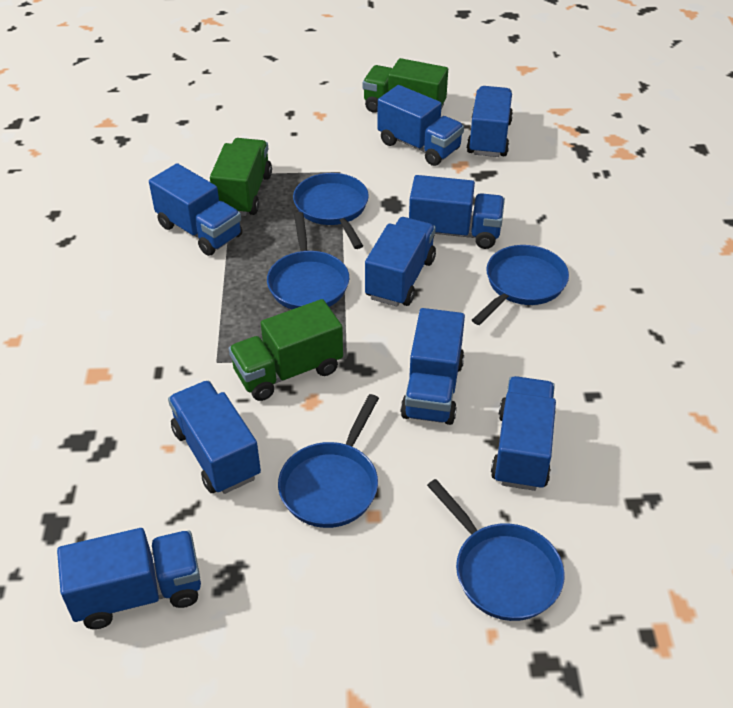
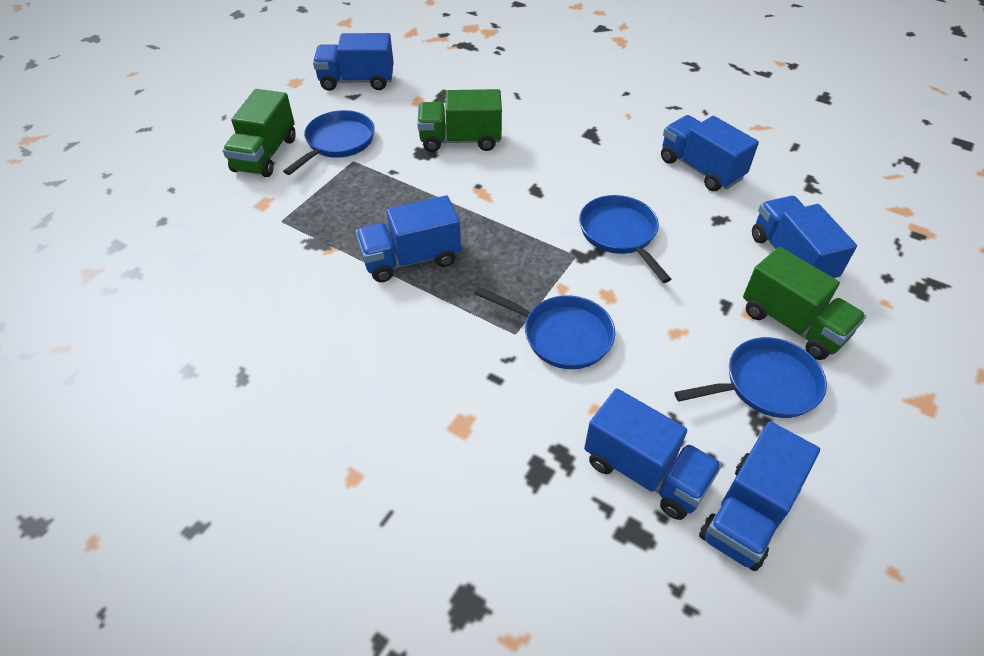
blue pan: 5 -> 4
blue truck: 9 -> 6

